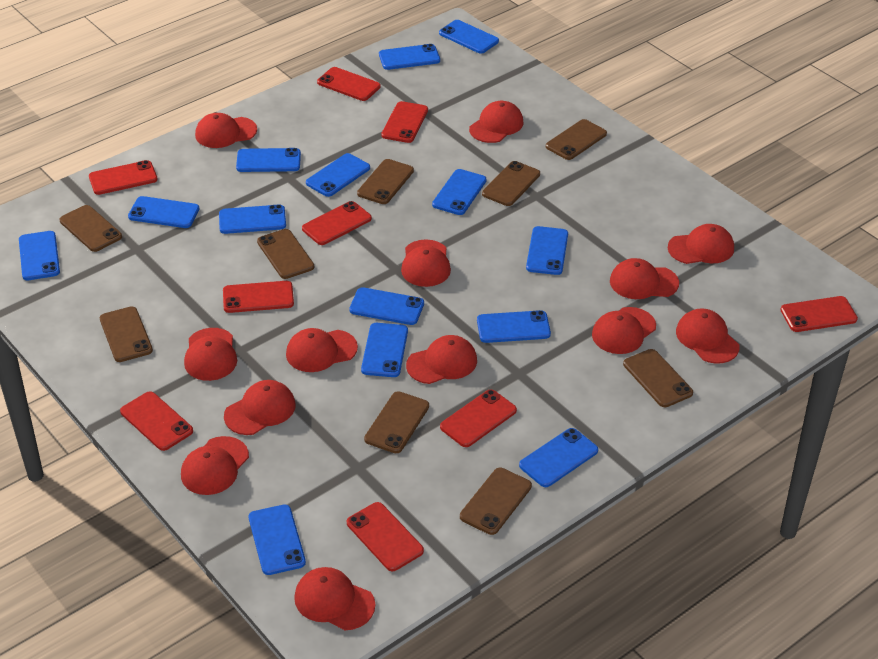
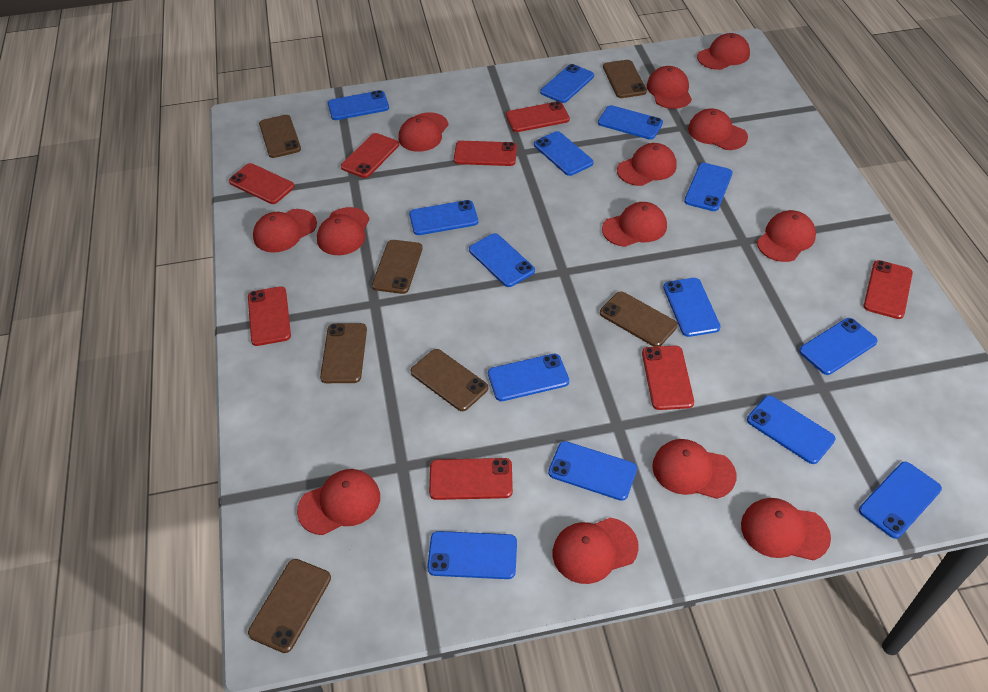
brown phone: 9 -> 7
red phone: 9 -> 8

